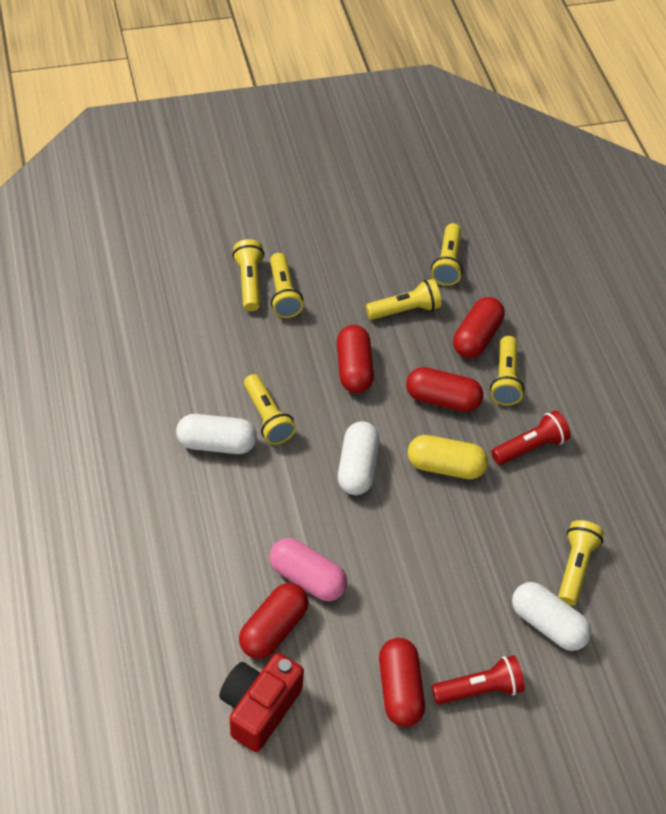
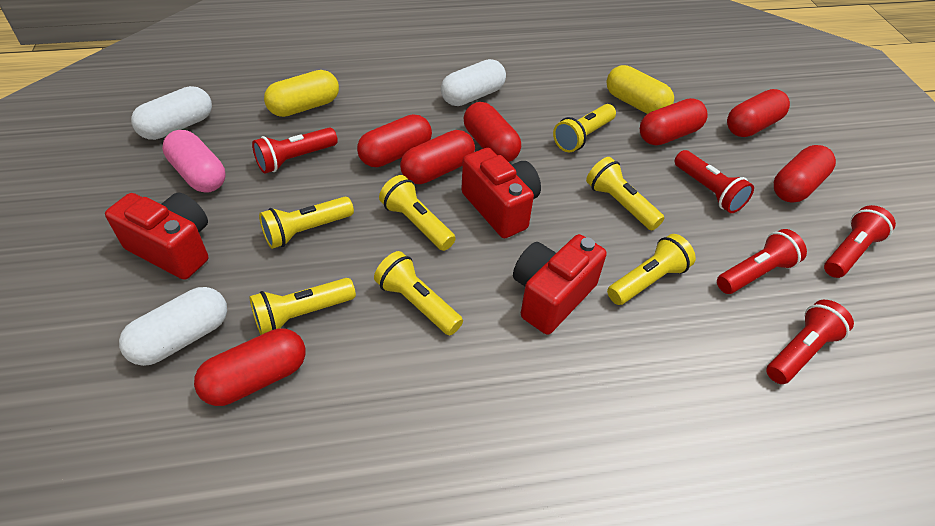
red camera: 1 -> 3
red capsule: 5 -> 7
red flashlight: 2 -> 5
yellow capsule: 1 -> 2

